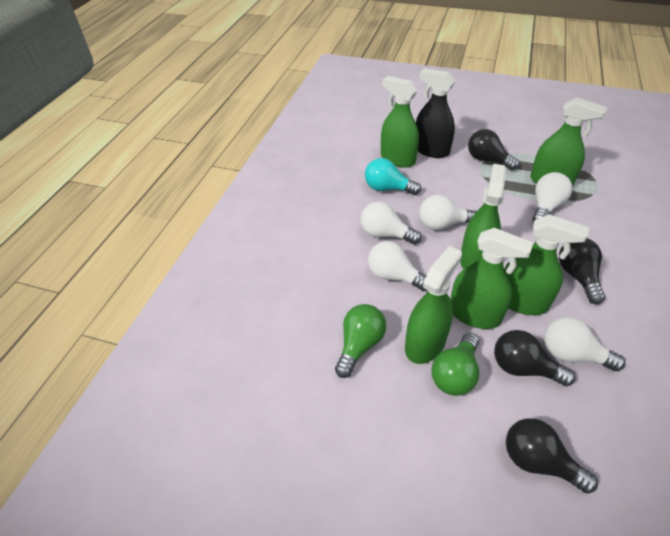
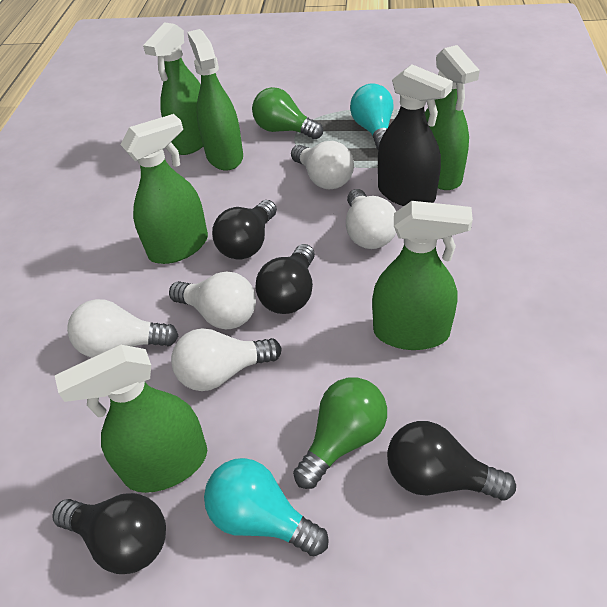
turquoise light bulb: 1 -> 2

